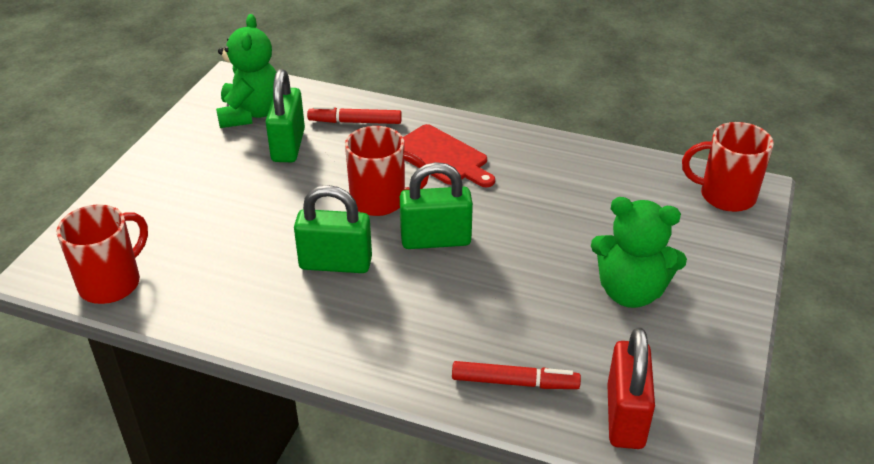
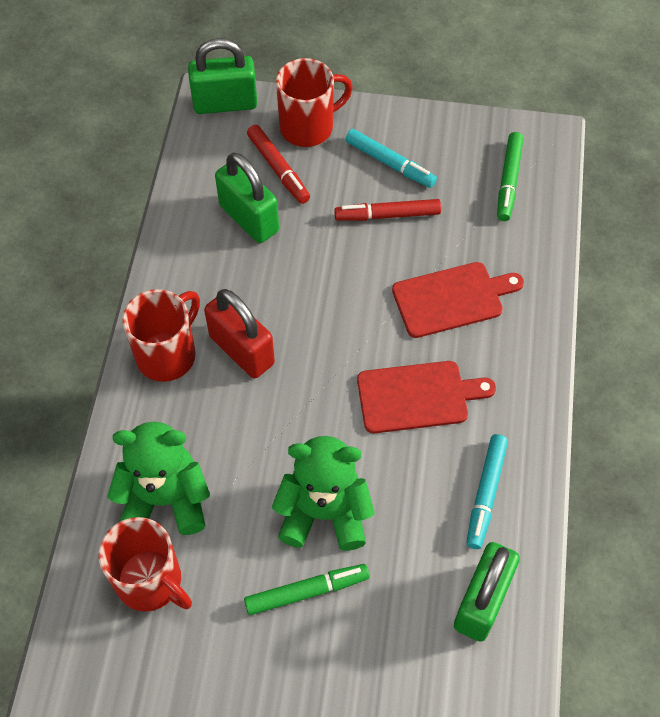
green marker: 0 -> 2
red cutting board: 1 -> 2
turquoise marker: 0 -> 2

